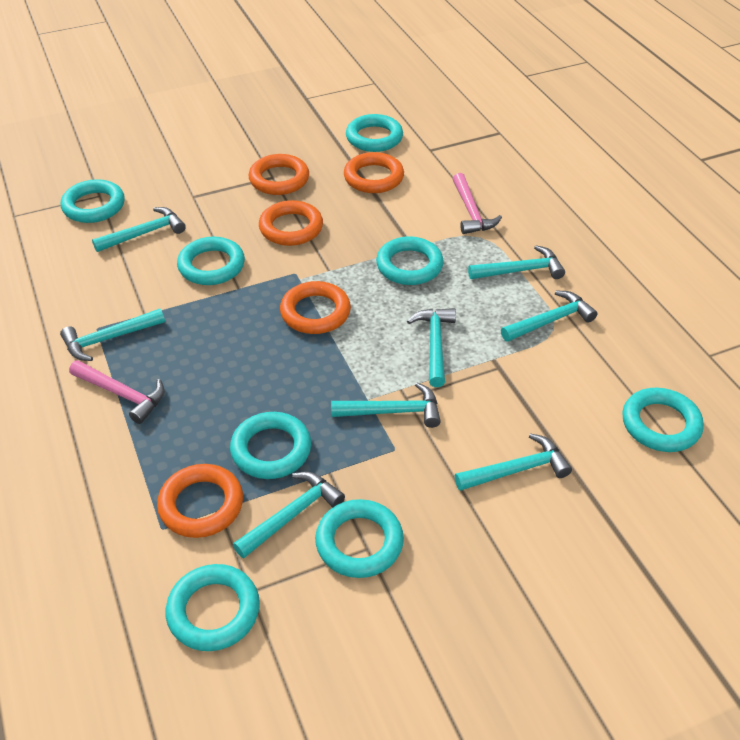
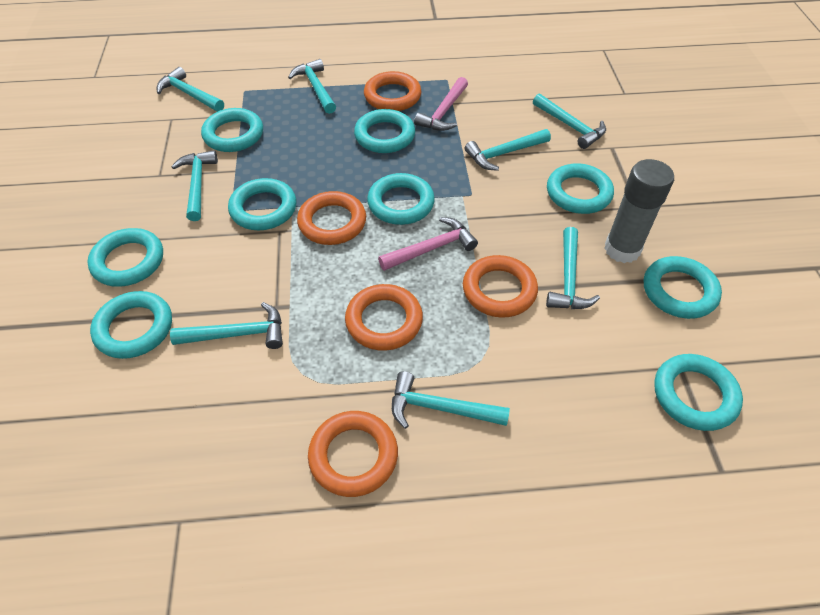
grey glue stick: 0 -> 1
turquoise ring: 8 -> 9

